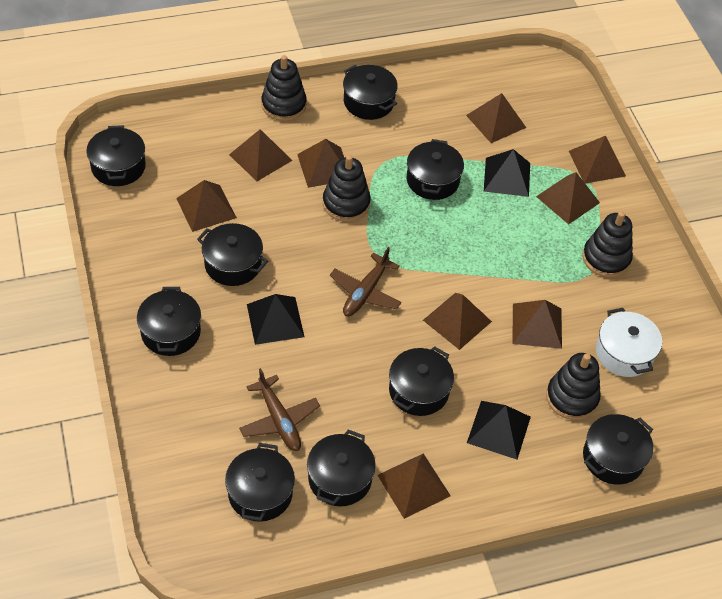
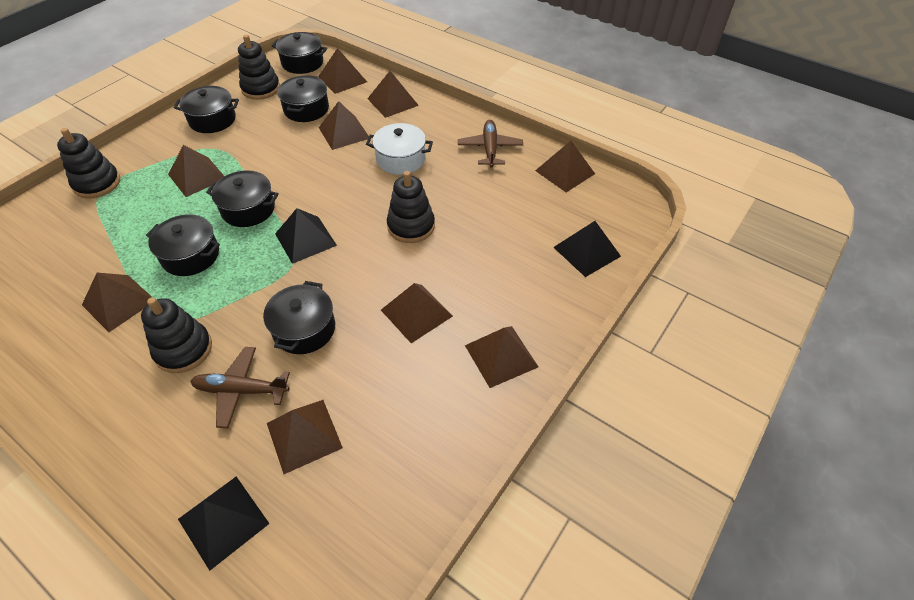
black pot: 9 -> 6

